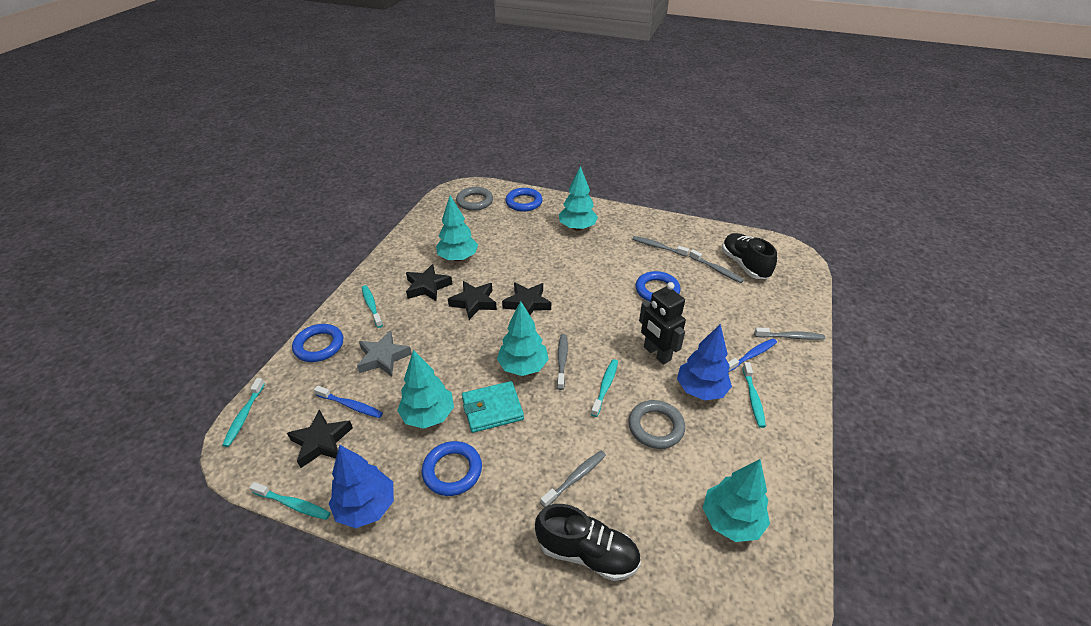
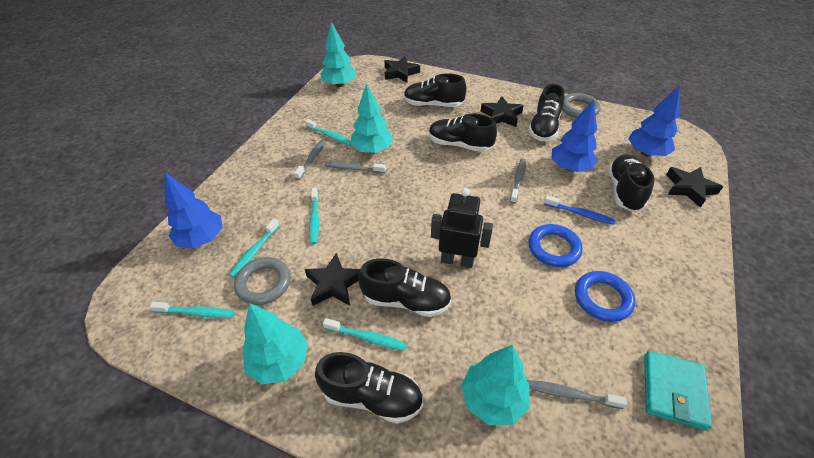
black shoe: 2 -> 6
blue ring: 4 -> 2
blue toothbrush: 2 -> 1
blue tree: 2 -> 3
grey star: 1 -> 0
grey toothbrush: 5 -> 4
turquoise tree: 5 -> 4

